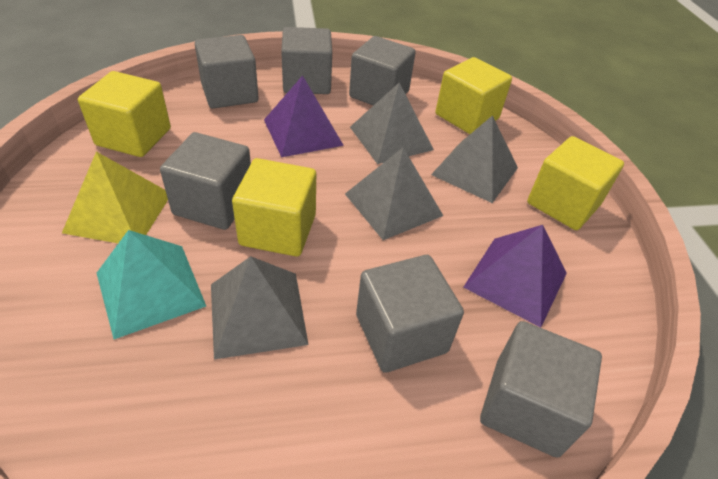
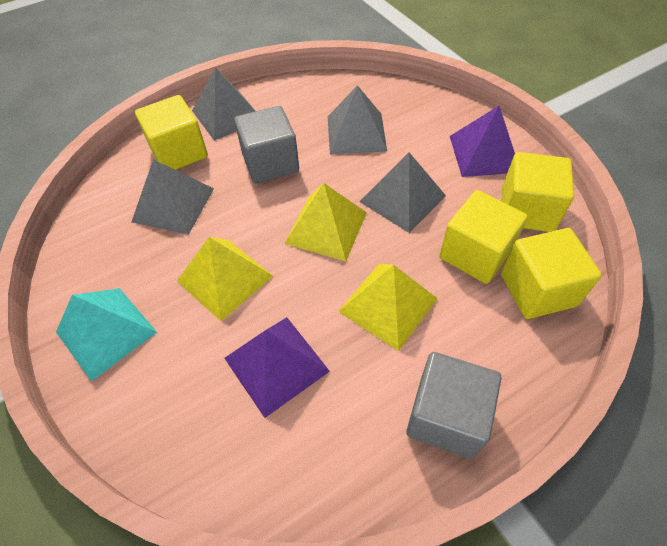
grey cube: 6 -> 2
yellow pyramid: 1 -> 3

